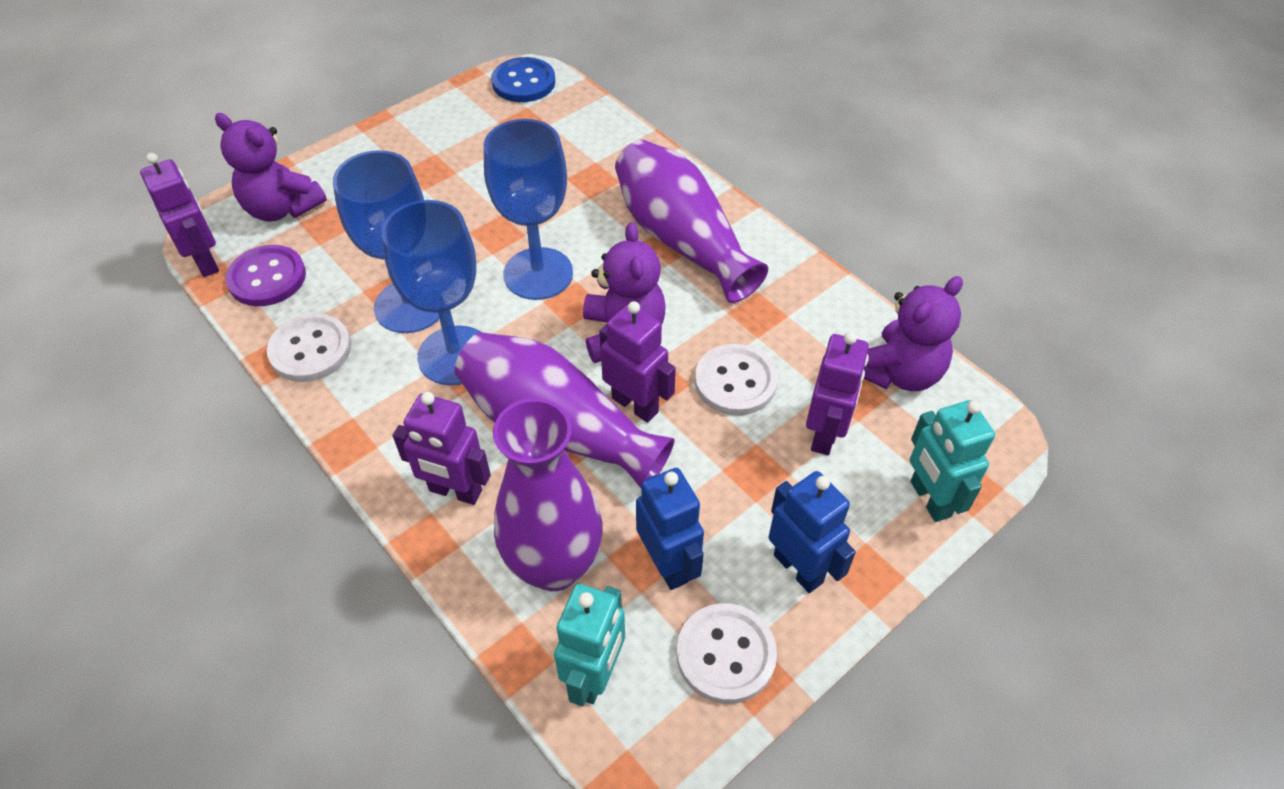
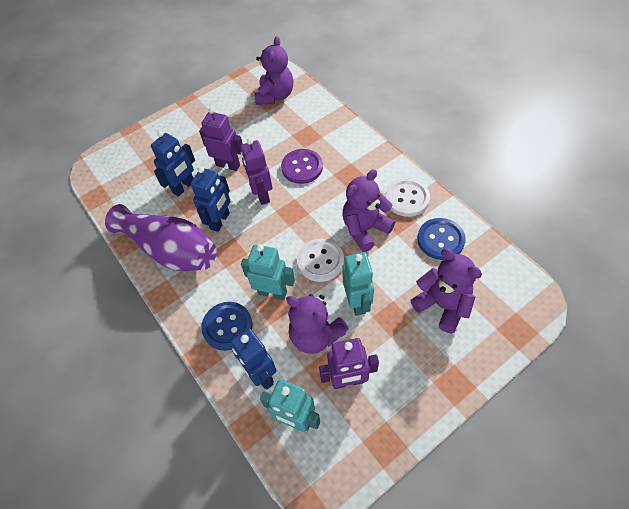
blue button: 1 -> 2
blue goblet: 3 -> 0
blue robot: 2 -> 3
purple robot: 4 -> 3
purple teddy bear: 3 -> 4
purple vase: 3 -> 1
turquoise robot: 2 -> 3
white button: 3 -> 2

